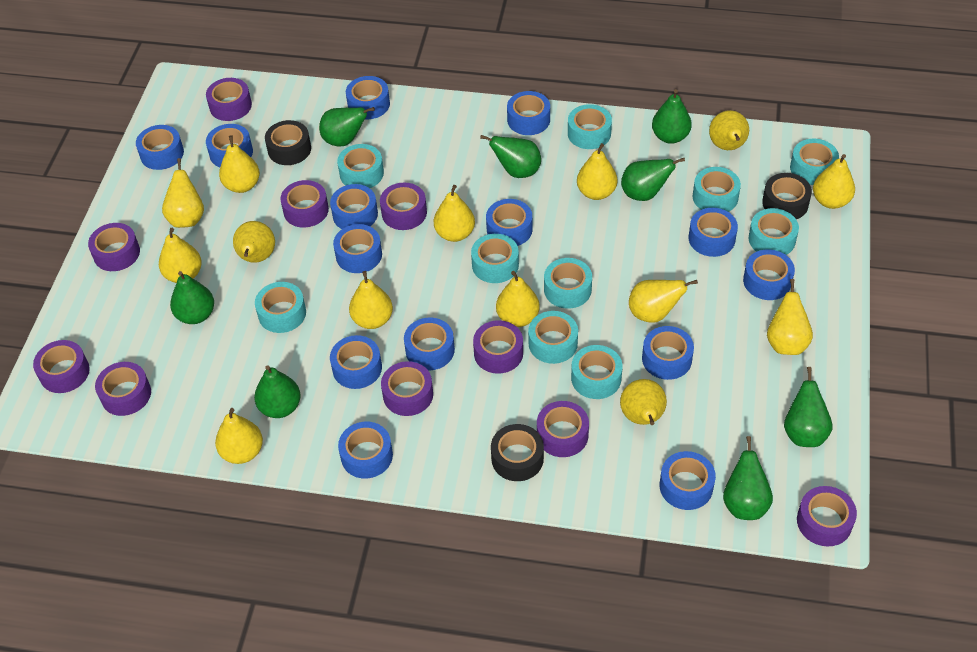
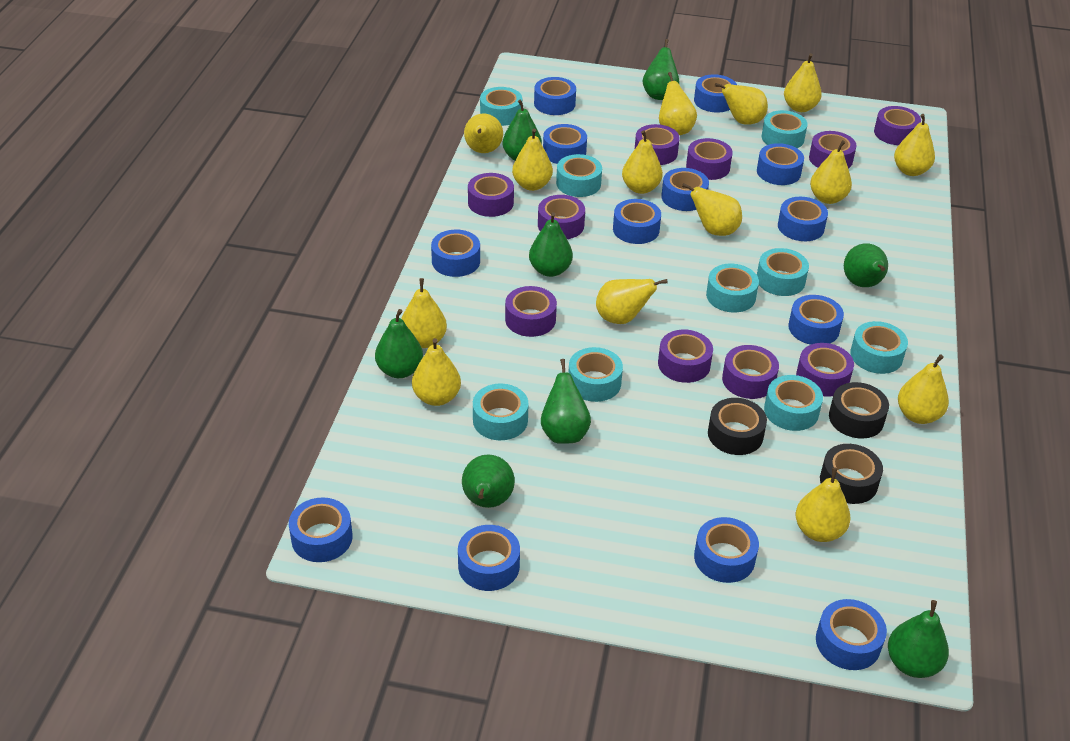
blue tape: 14 -> 13
turquoise tape: 10 -> 9

